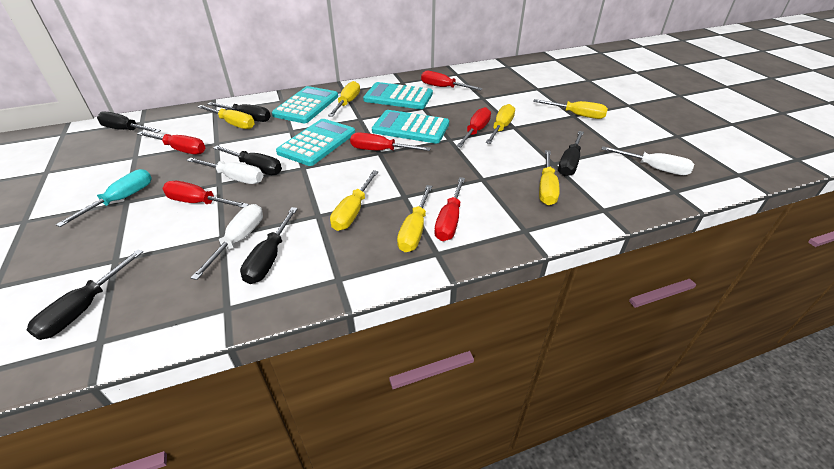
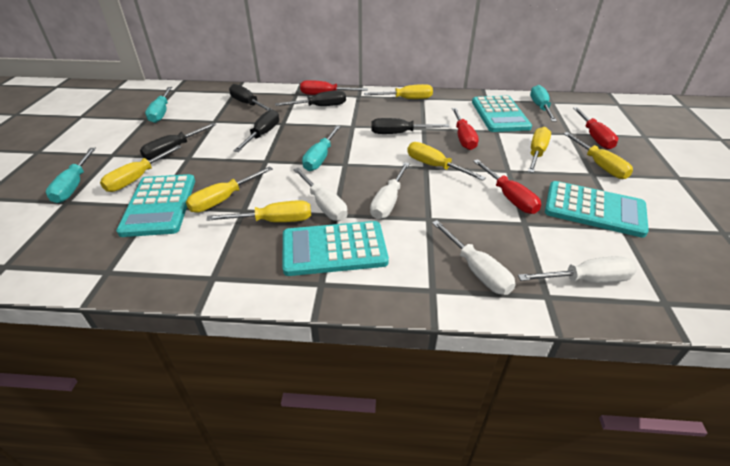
black screwdriver: 6 -> 5
red screwdriver: 6 -> 4
turquoise screwdriver: 1 -> 4
white screwdriver: 3 -> 4

